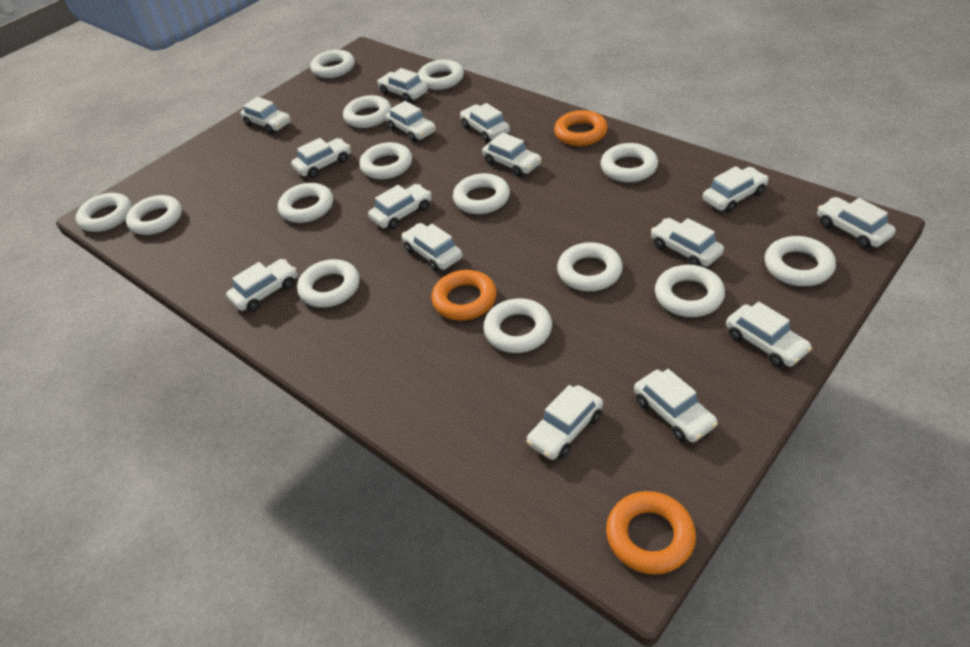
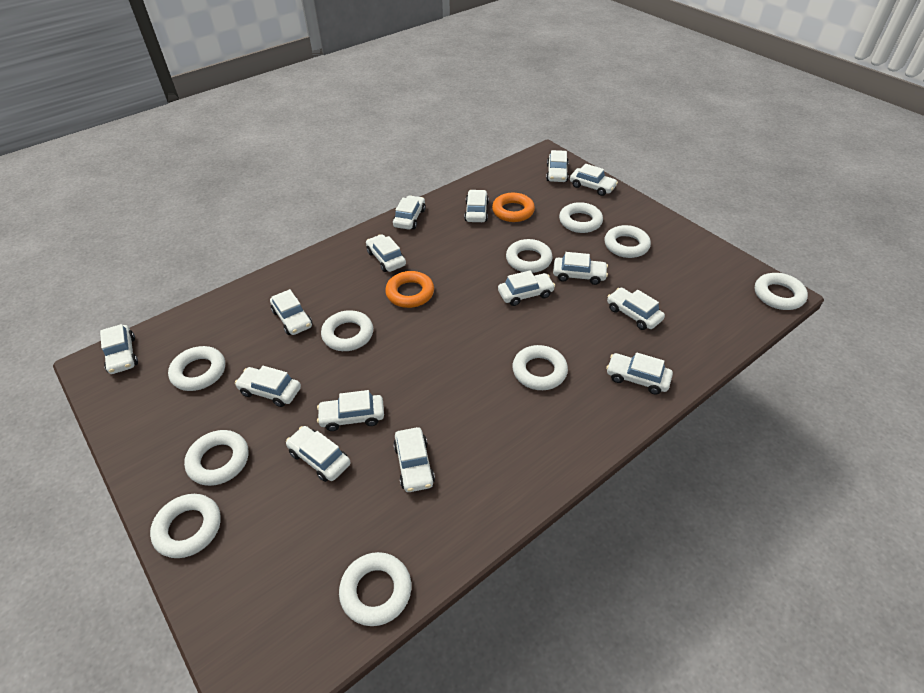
orange ring: 3 -> 2
white ring: 14 -> 10

